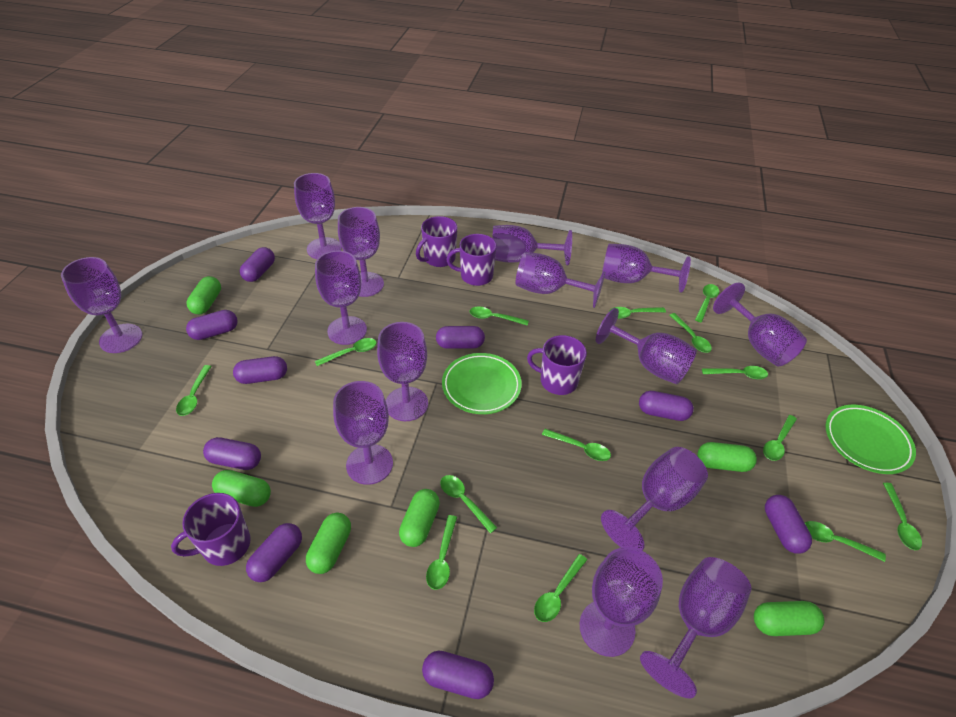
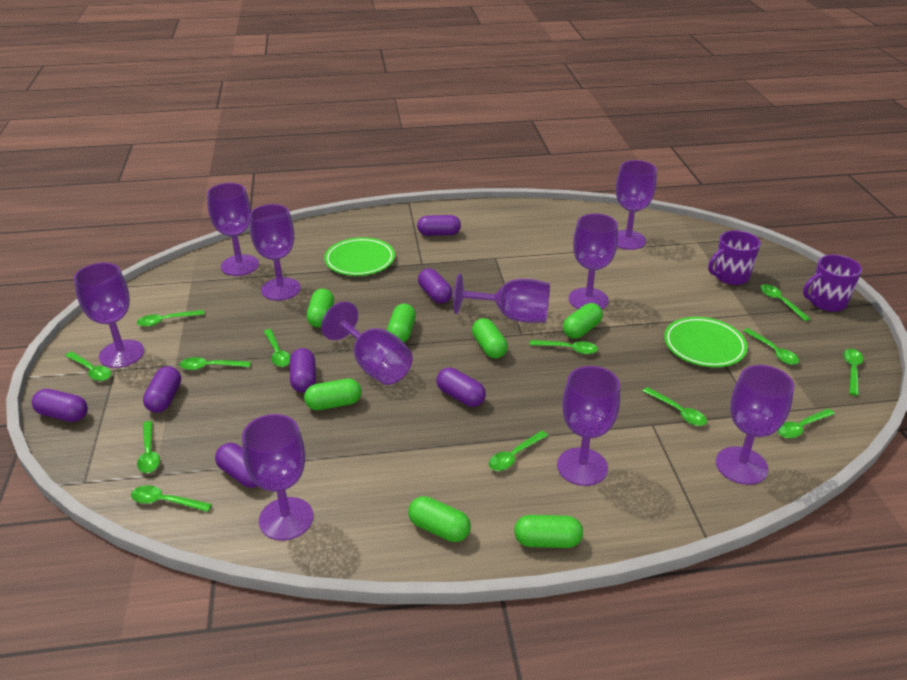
green capsule: 6 -> 7
green spoon: 14 -> 13
purple capsule: 9 -> 7
purple goblet: 14 -> 10
purple mug: 4 -> 2

